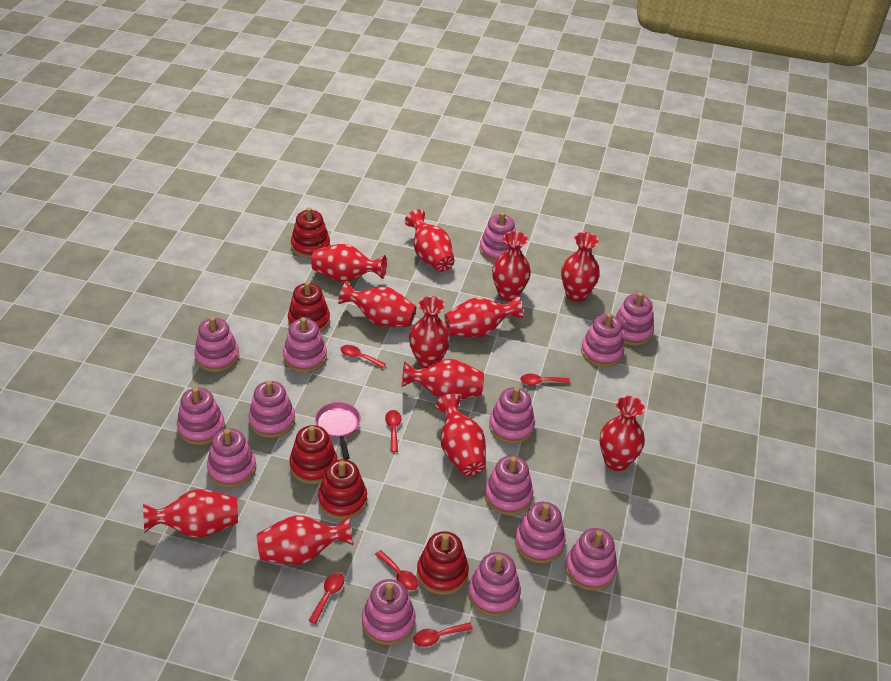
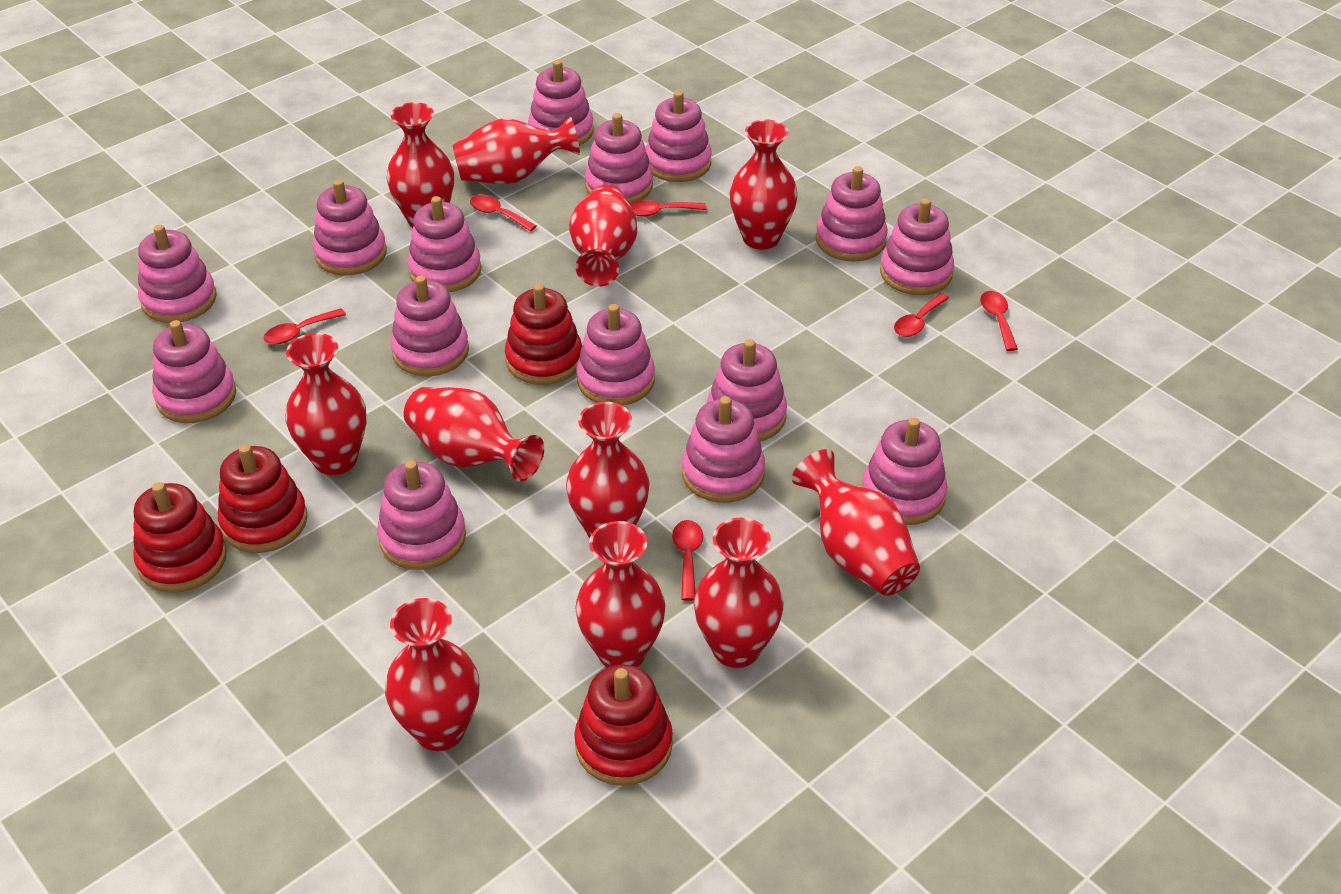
pink pan: 1 -> 0
pink stacking toy: 14 -> 15
red stacking toy: 5 -> 4
red vase: 12 -> 11

